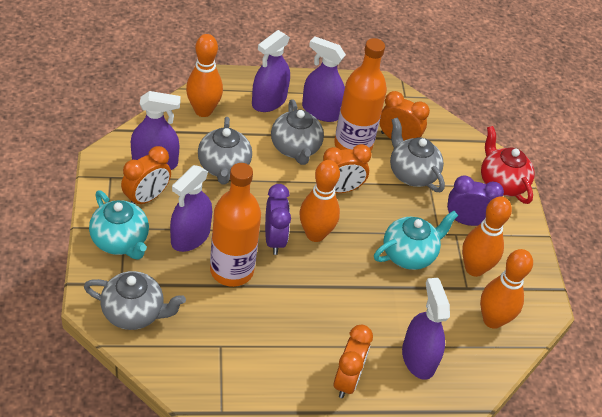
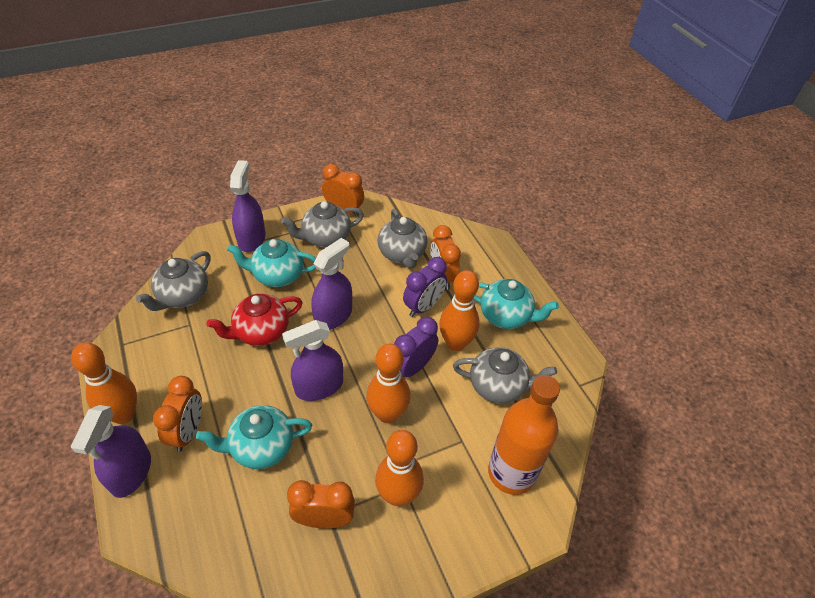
orange bottle: 2 -> 1
purple spray bottle: 5 -> 4
turquoise teapot: 2 -> 3

